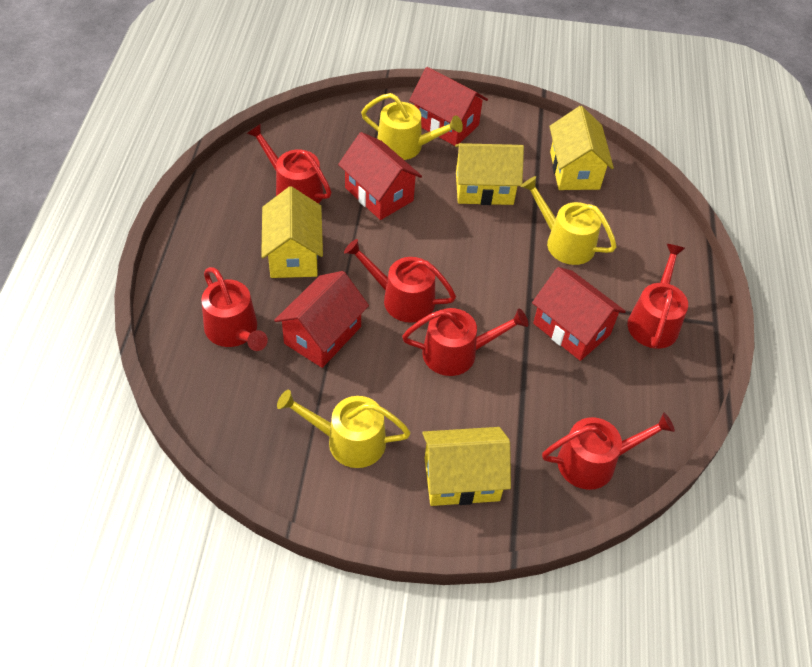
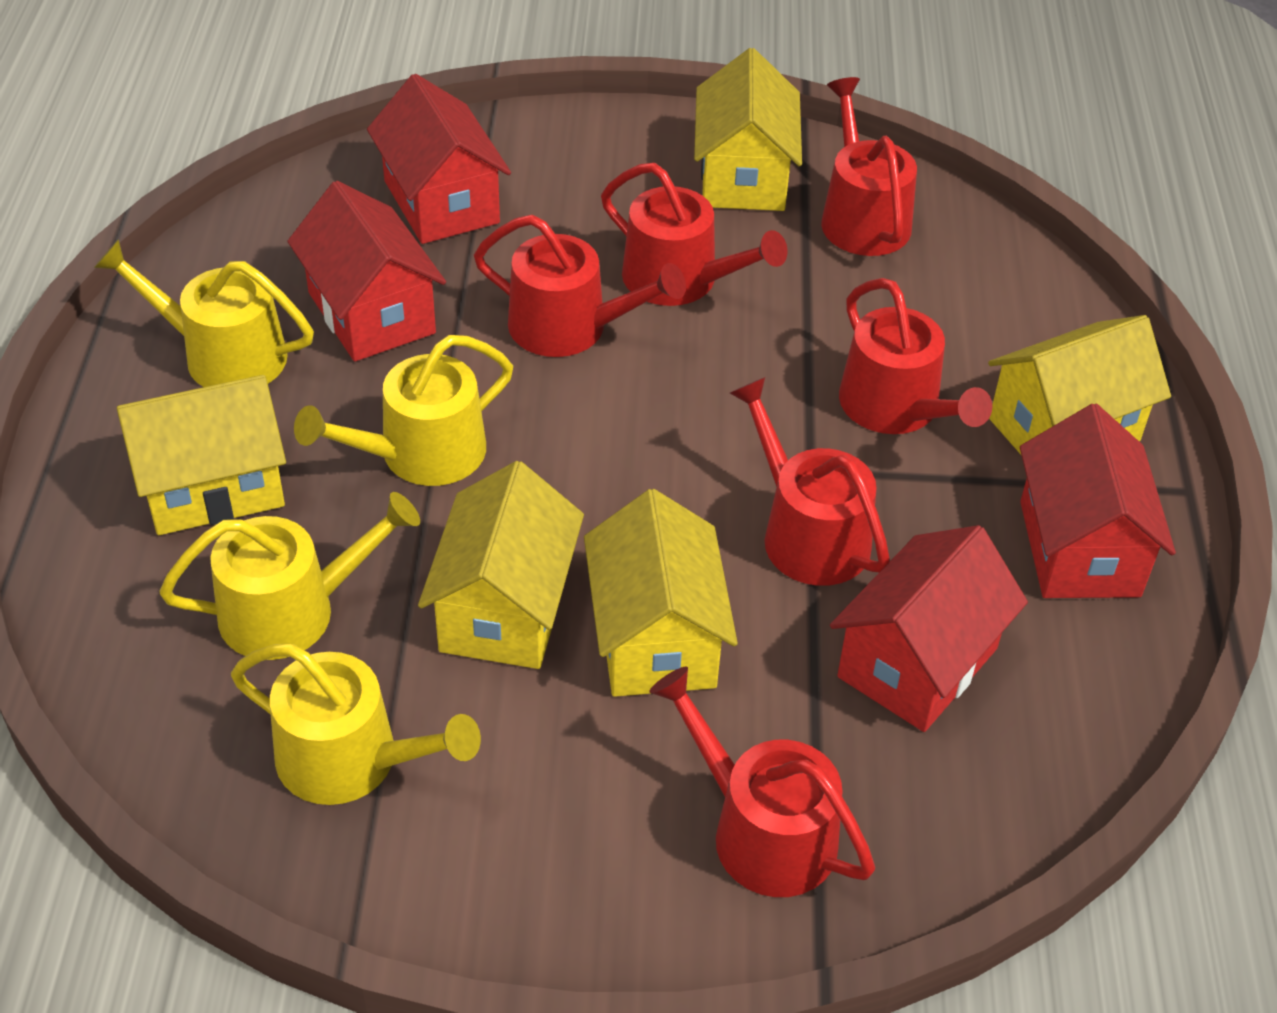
yellow house: 4 -> 5
yellow watering can: 3 -> 4

